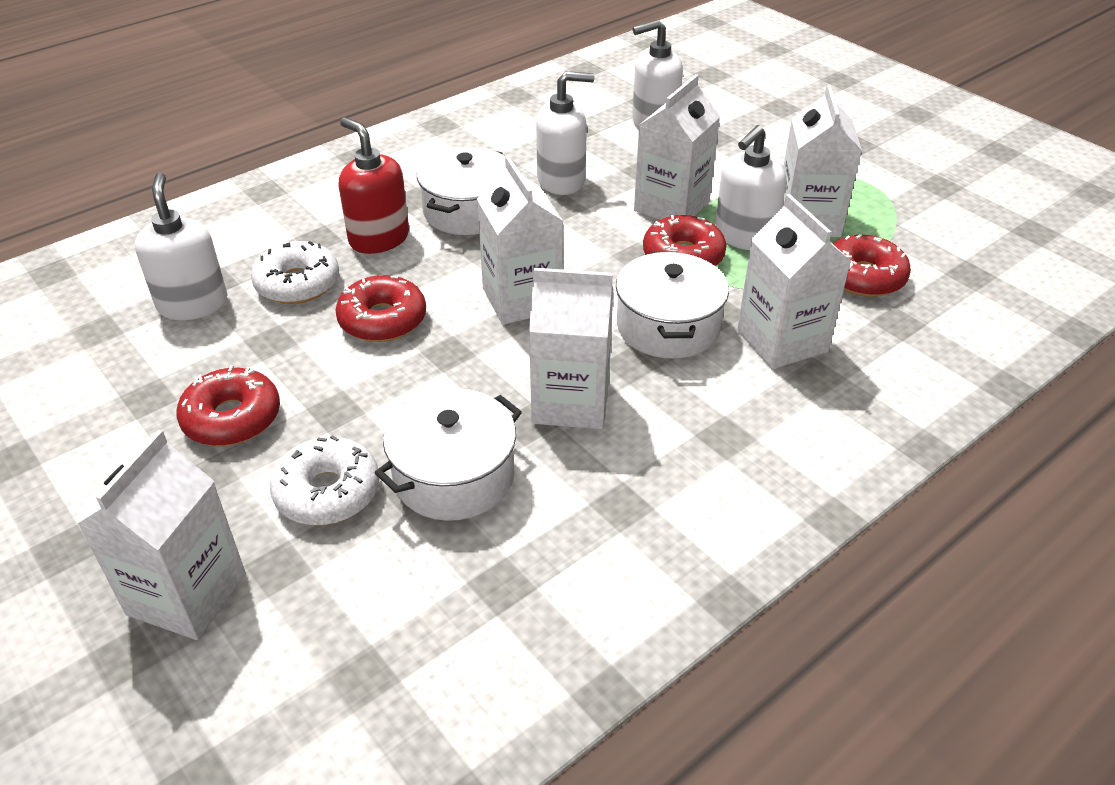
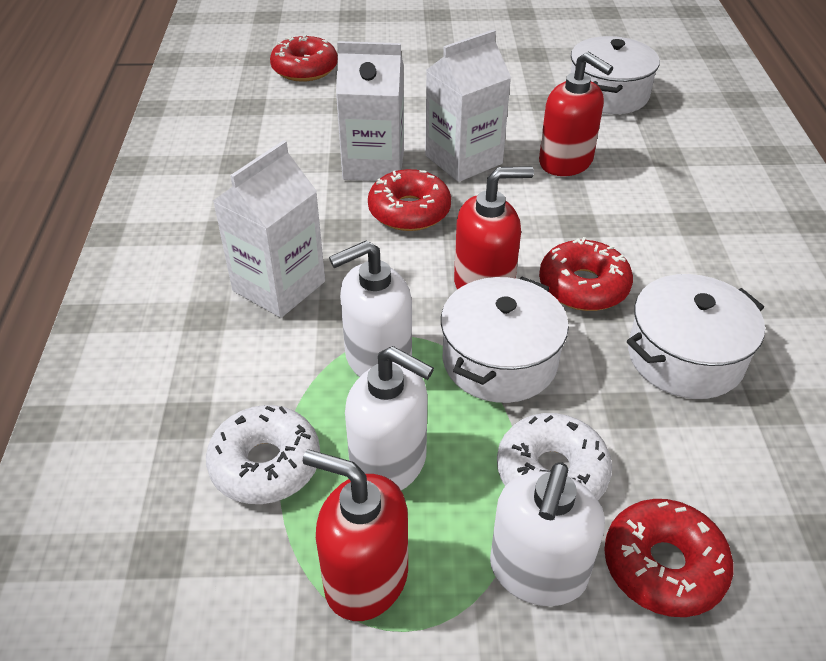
red soap dispenser: 1 -> 3
white carton: 6 -> 3
white soap dispenser: 4 -> 3

